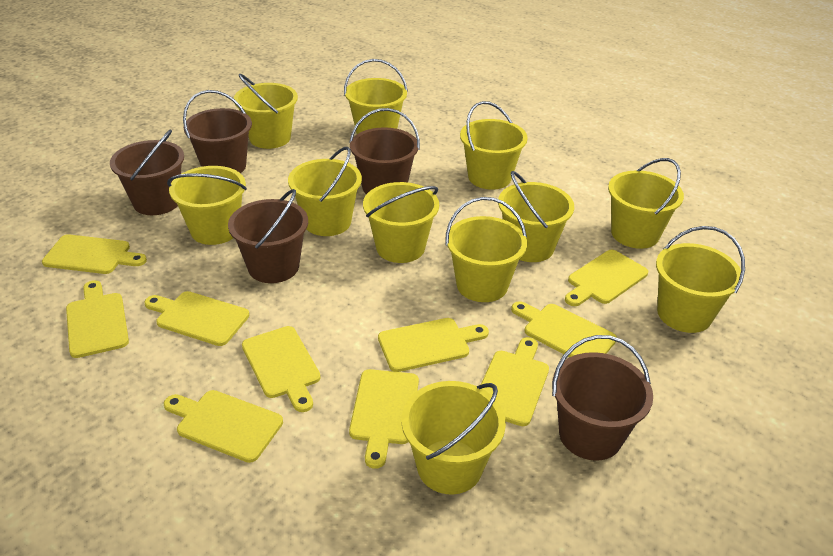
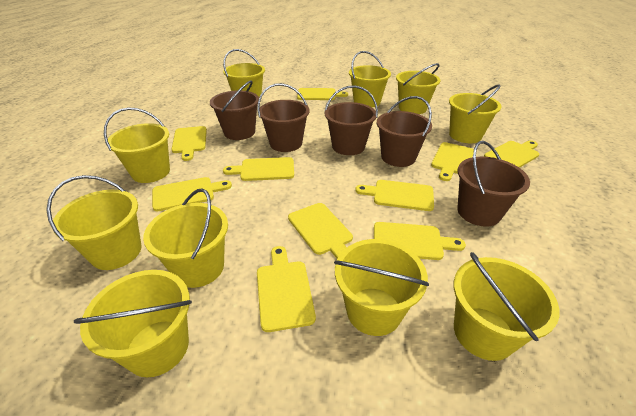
yellow bucket: 11 -> 10

